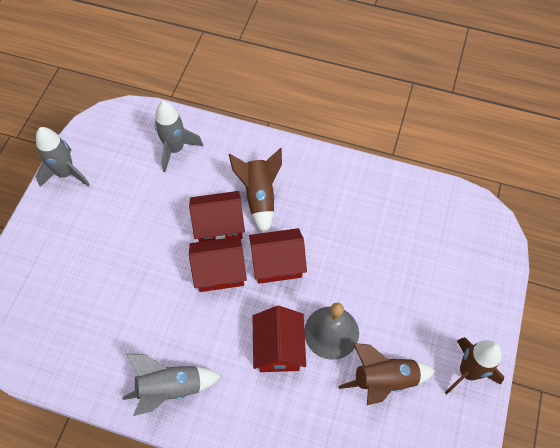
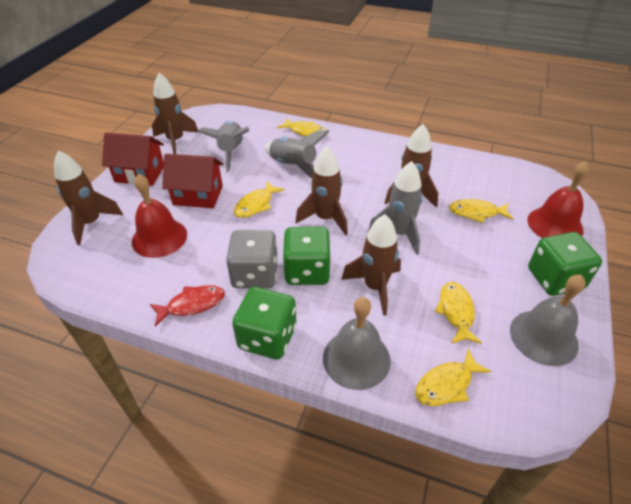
brown rocket: 3 -> 5
green dice: 0 -> 3
grey bell: 1 -> 2
grey dice: 0 -> 1
red bell: 0 -> 2
red fish: 0 -> 1
red house: 4 -> 2
yellow fish: 0 -> 5

